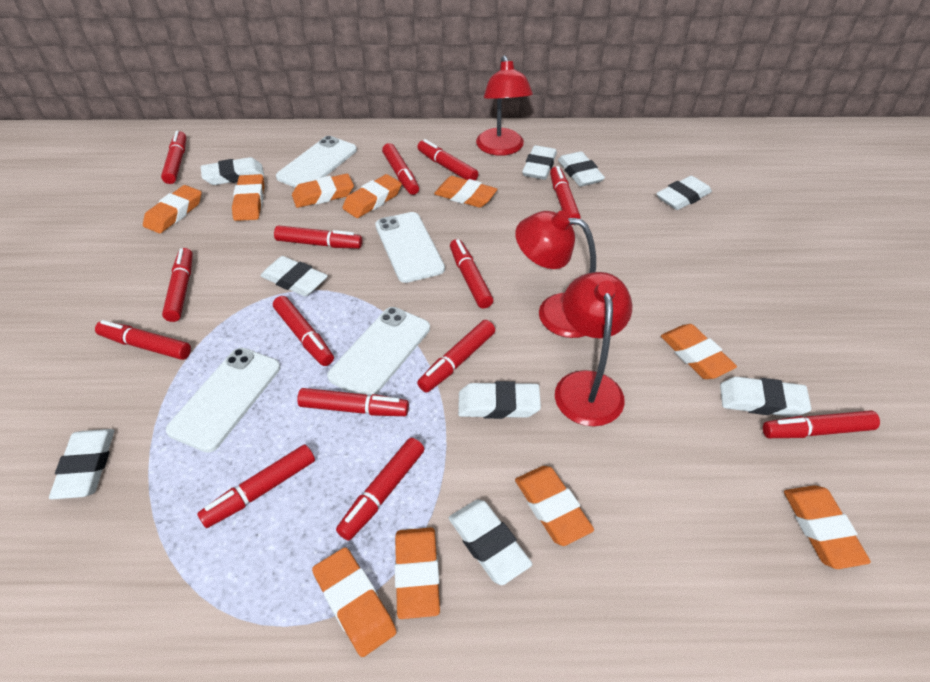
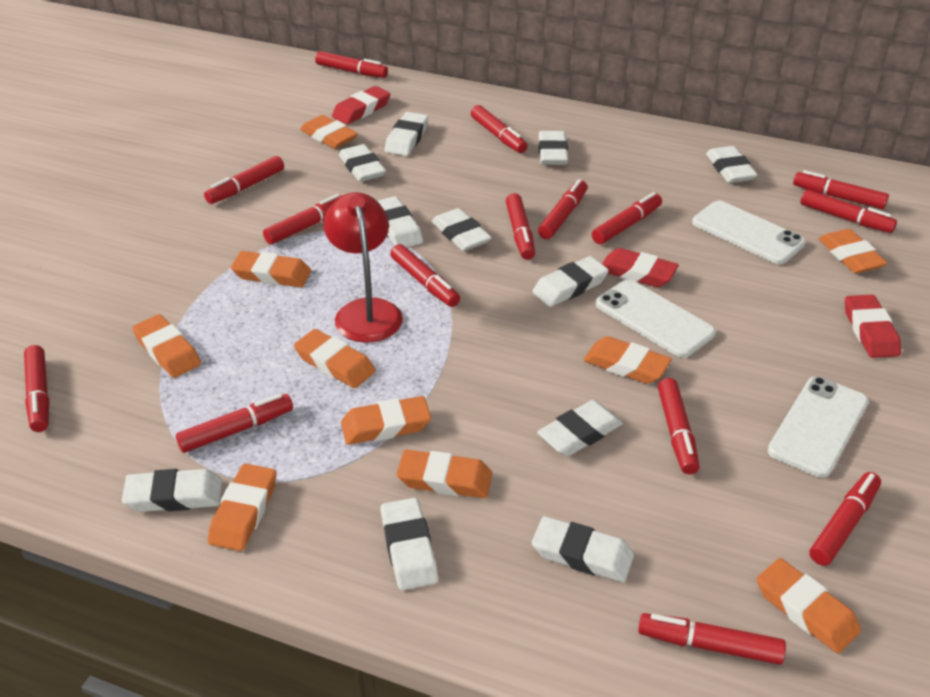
red eraser: 0 -> 3
red lamp: 3 -> 1
red marker: 14 -> 15
white eraser: 9 -> 11
white phone: 4 -> 3

